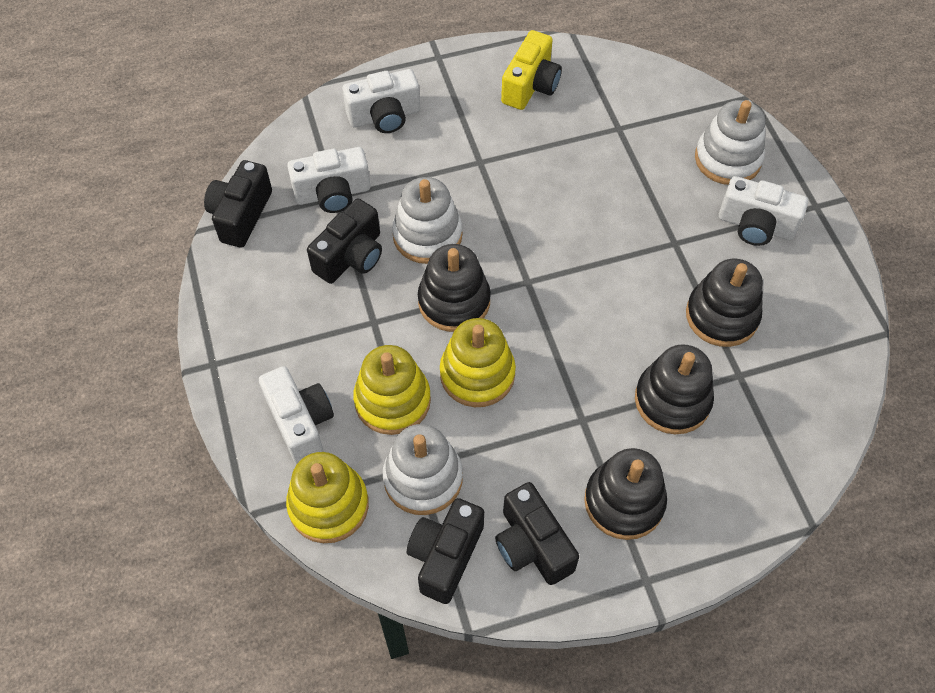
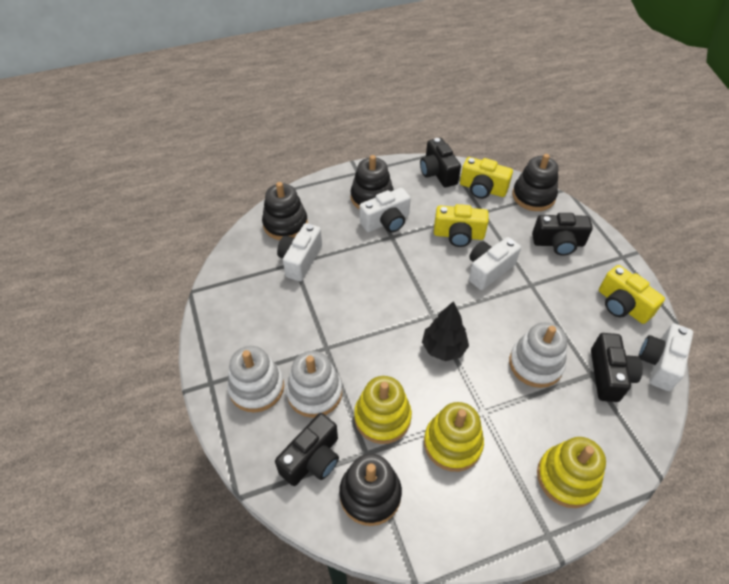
black tree: 0 -> 1
yellow camera: 1 -> 3

